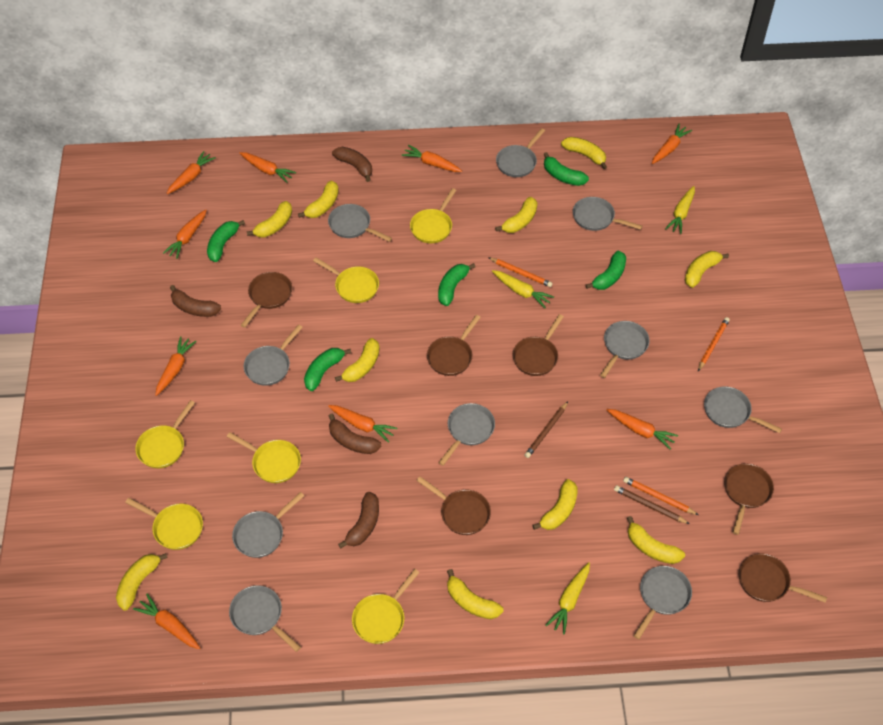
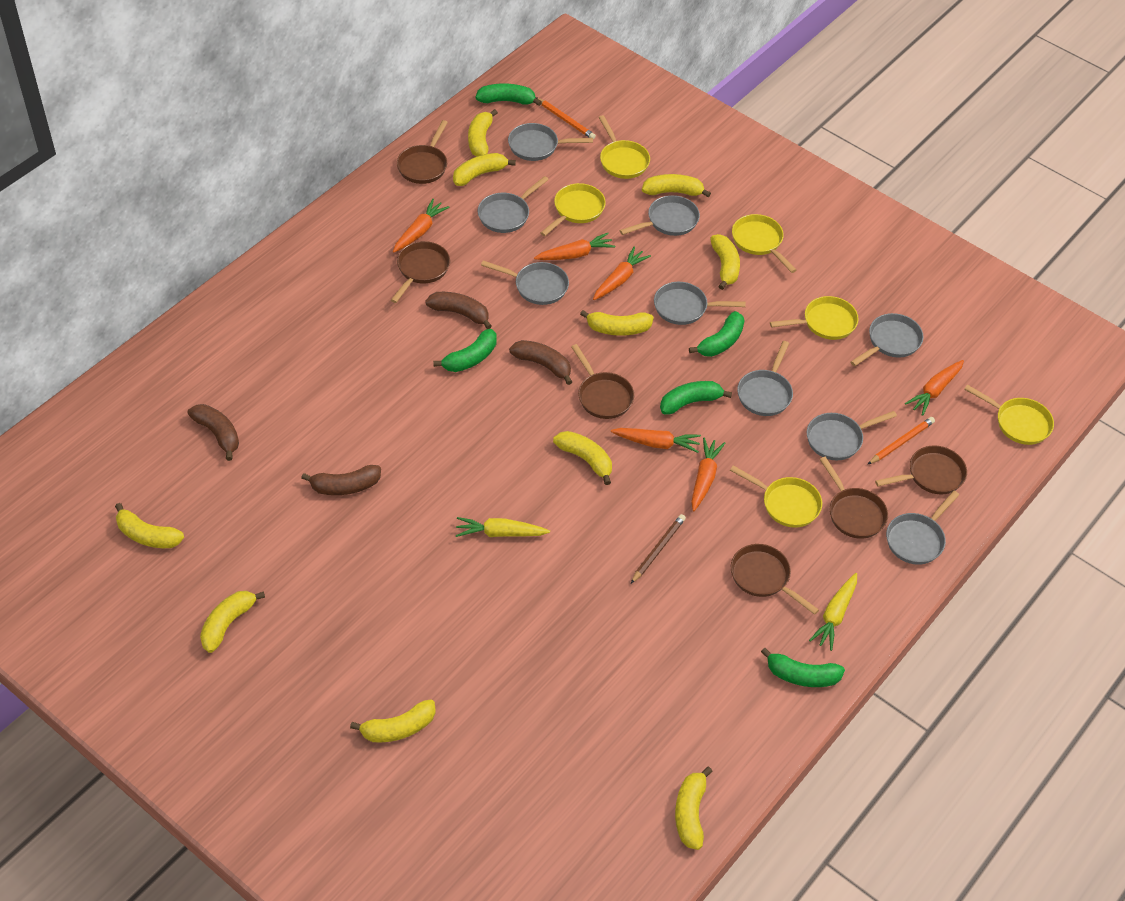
brown pencil: 2 -> 1
grey pan: 10 -> 9
orange carrot: 9 -> 6
orange pencil: 3 -> 2
yellow carrot: 3 -> 2

